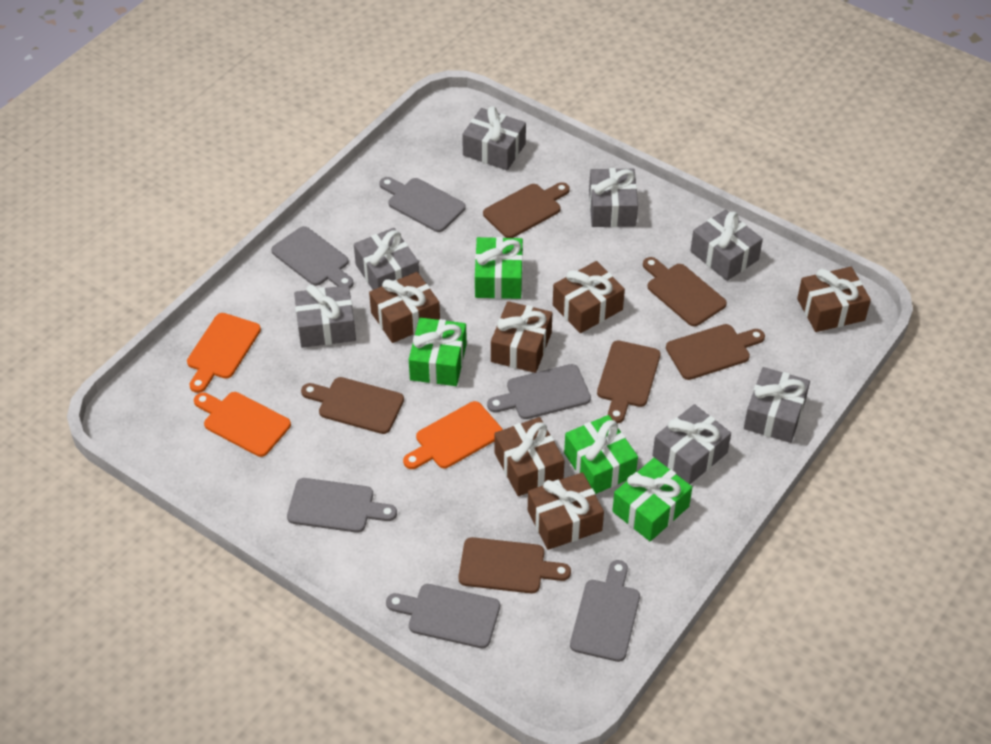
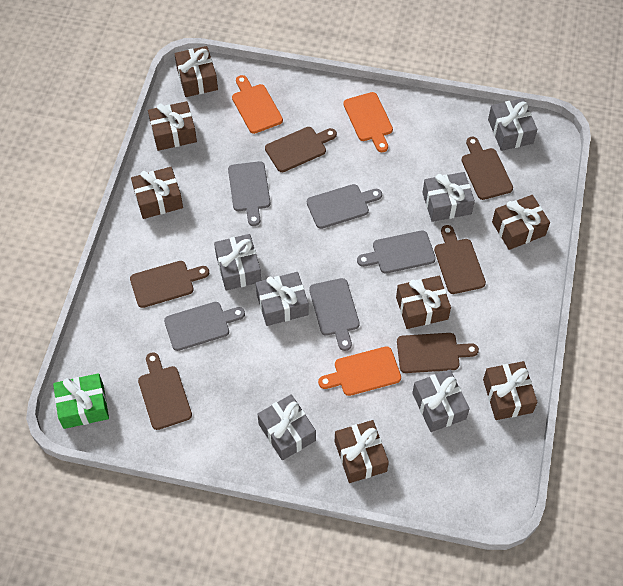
brown gift: 6 -> 7
green gift: 4 -> 1
grey cutting board: 6 -> 5
grey gift: 7 -> 6

